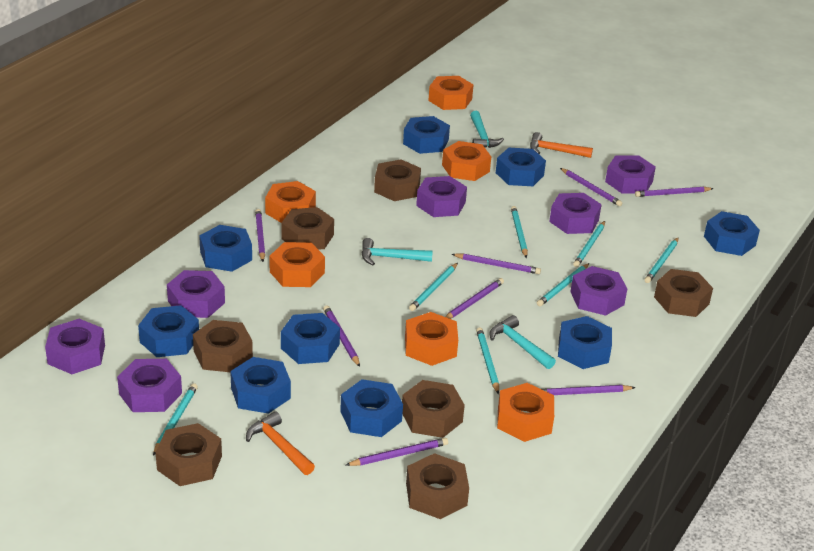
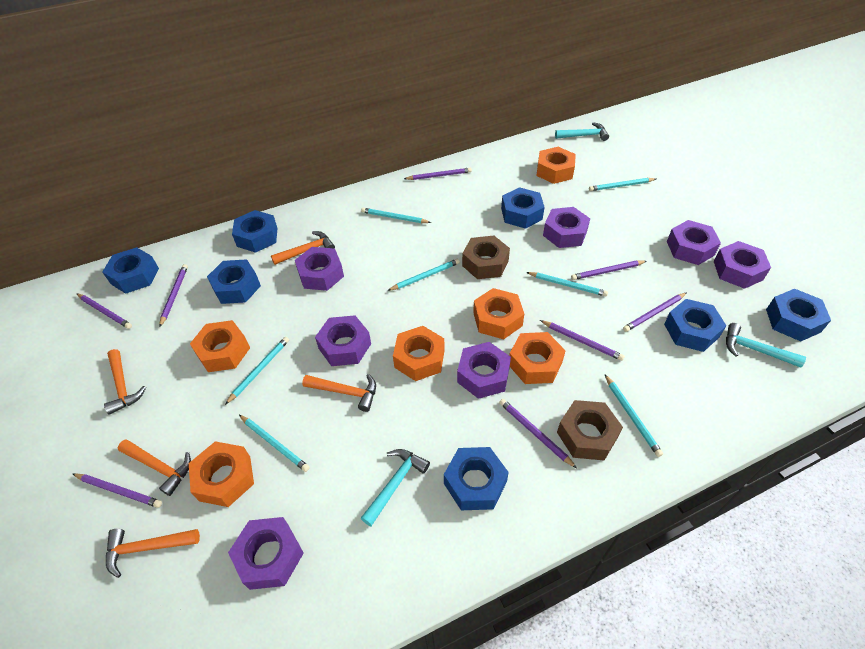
blue nut: 9 -> 7
brown nut: 7 -> 2
orange hammer: 2 -> 5

